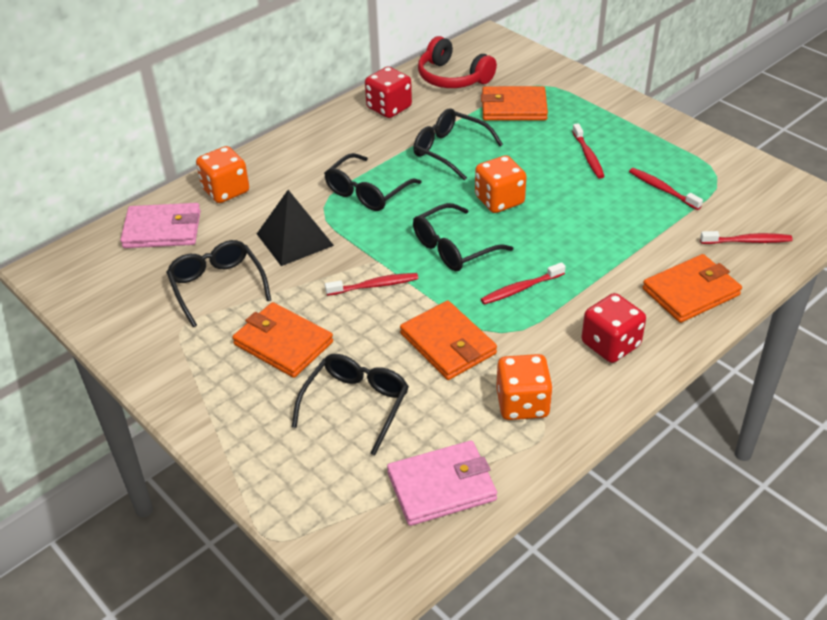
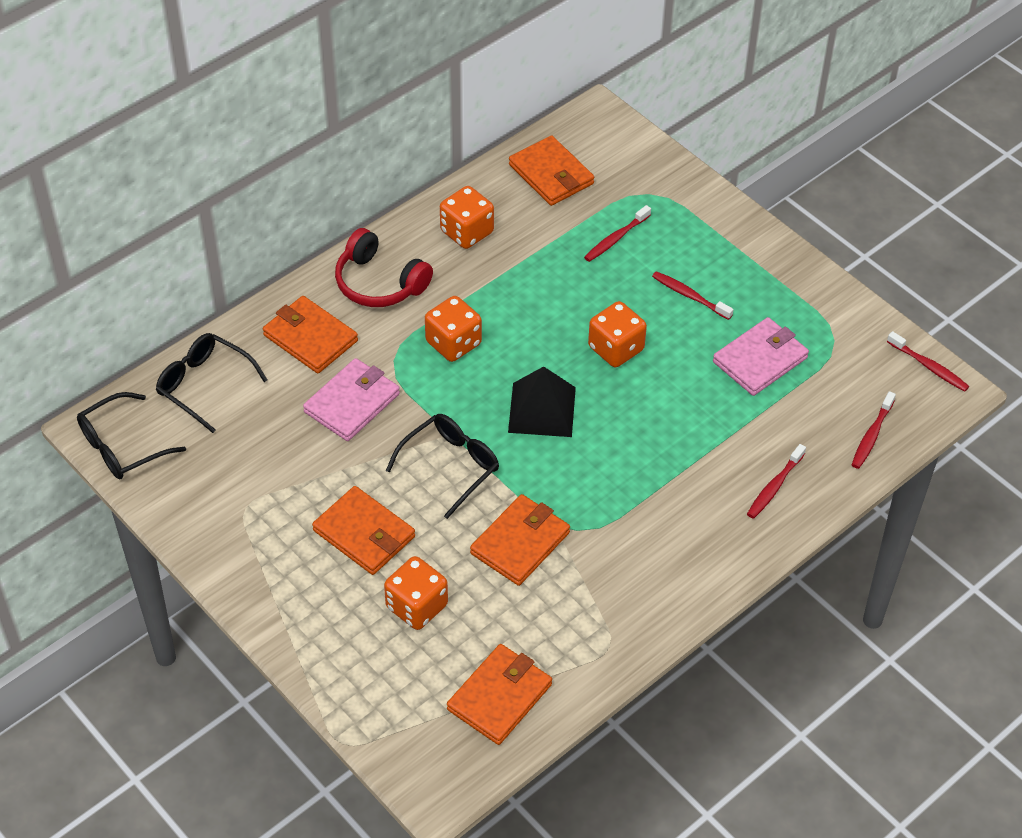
black glasses: 5 -> 3
orange dice: 3 -> 4
orange wallet: 4 -> 5
red dice: 2 -> 0

